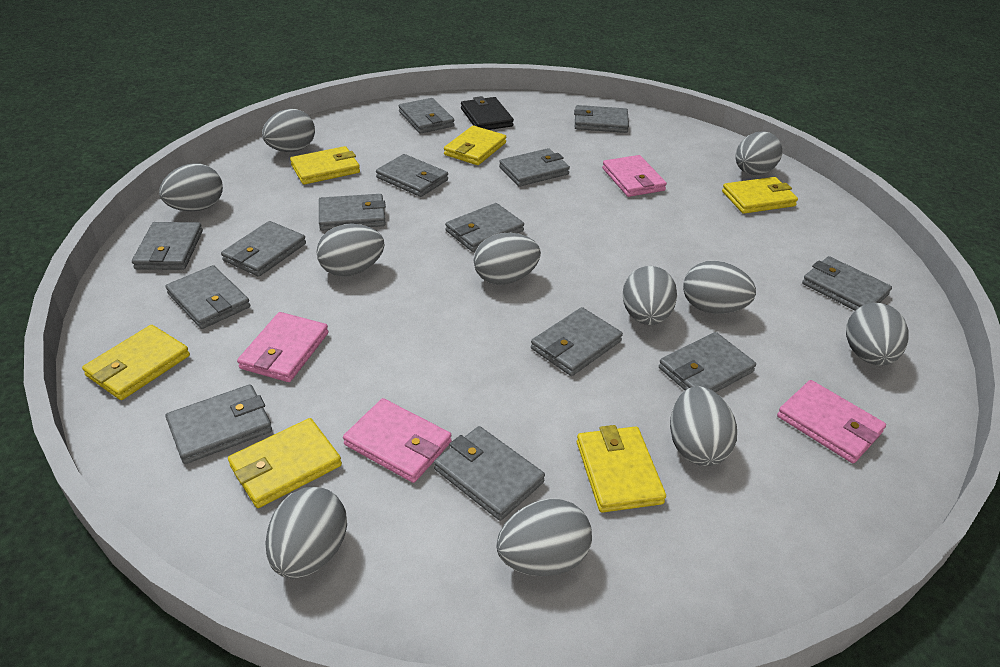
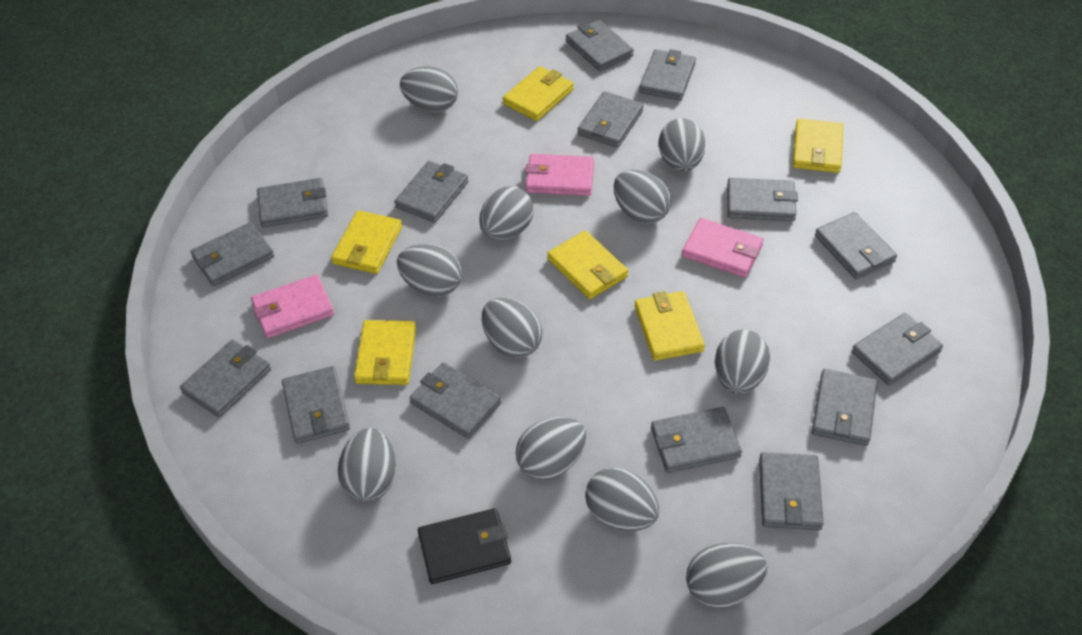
grey wallet: 14 -> 15
pink wallet: 4 -> 3

